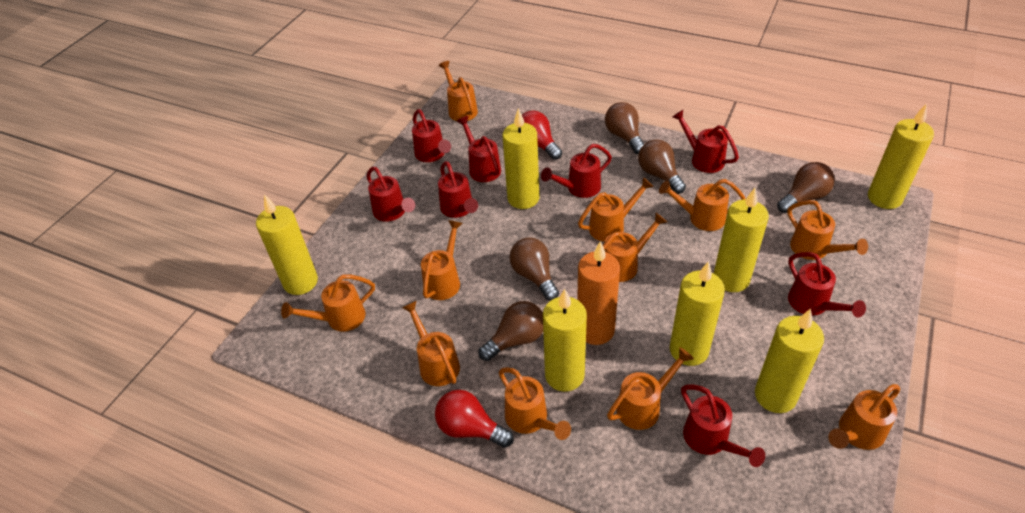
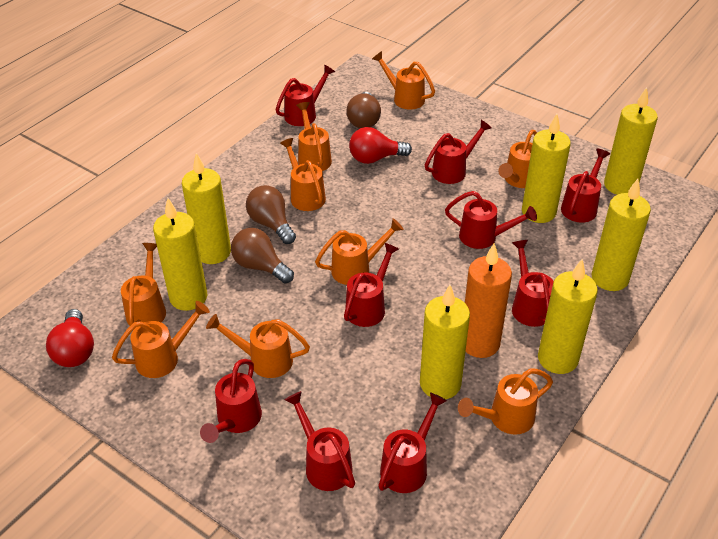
brown light bulb: 5 -> 3
orange watering can: 11 -> 9
red watering can: 8 -> 9

